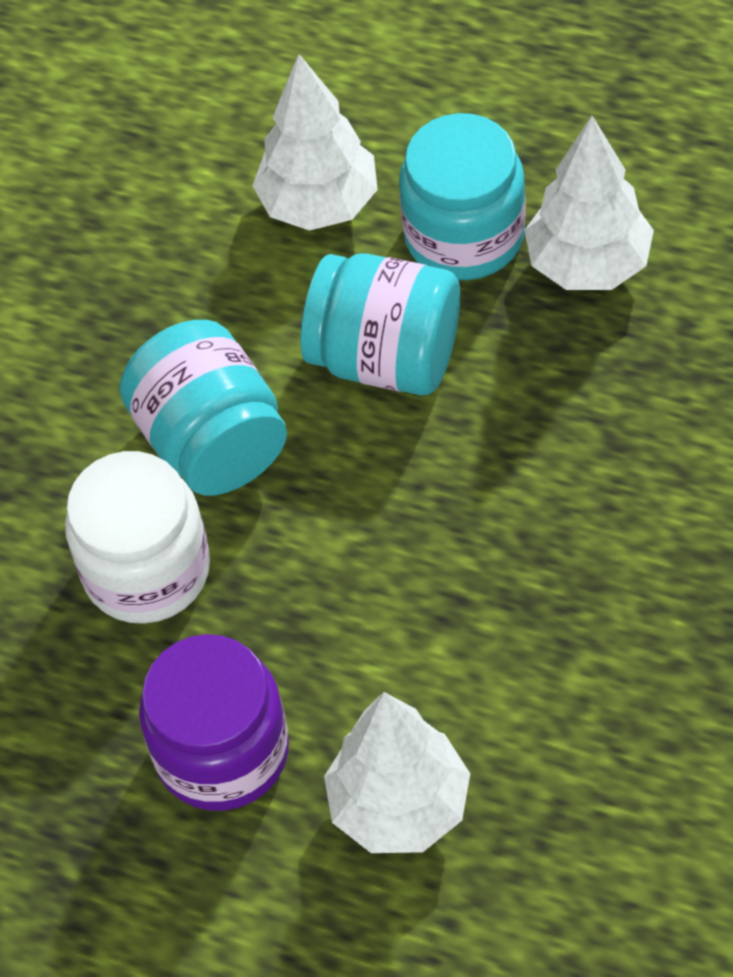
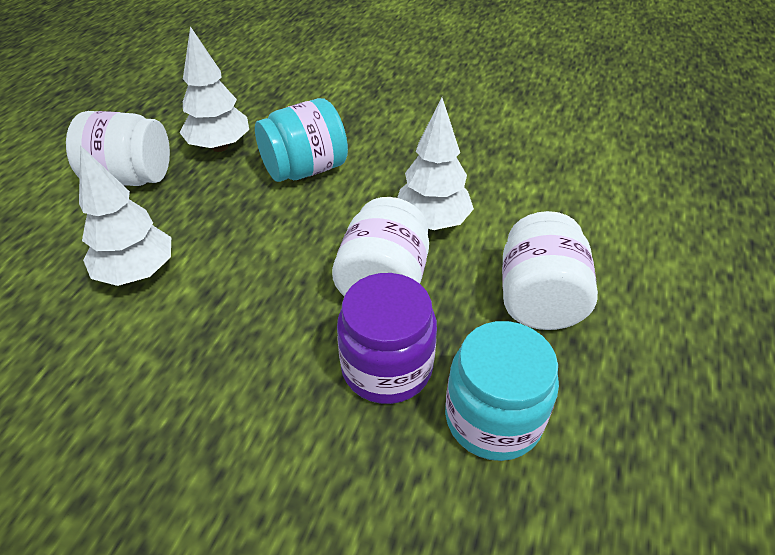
turquoise jar: 3 -> 2
white jar: 1 -> 3

